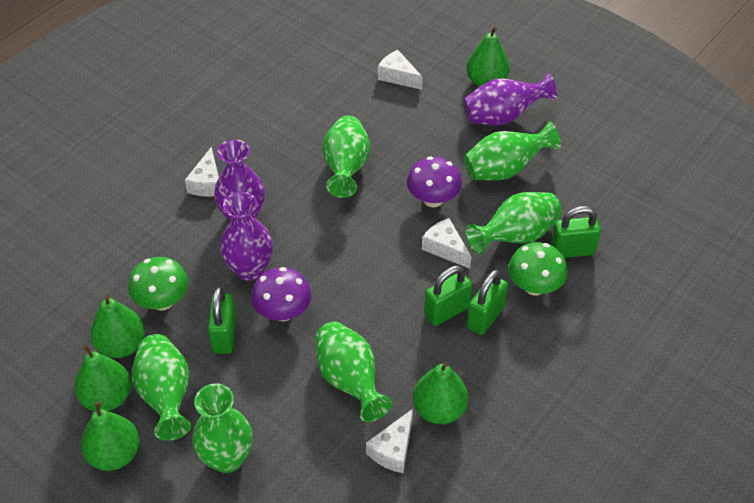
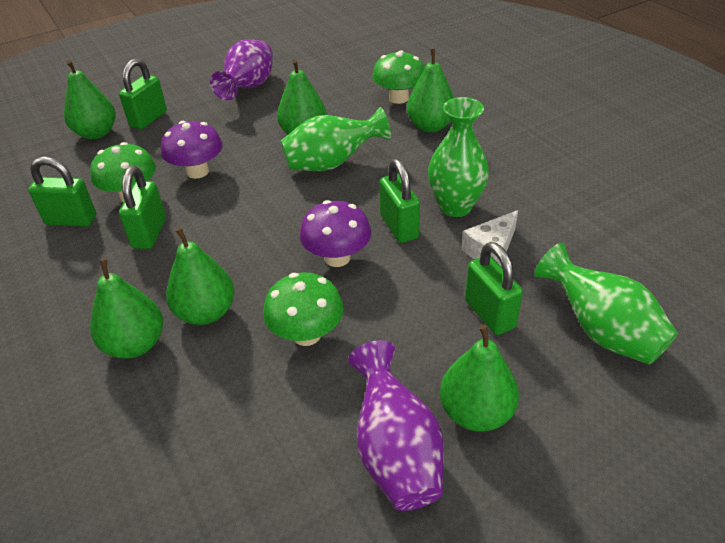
green mushroom: 2 -> 3
green padlock: 4 -> 5
green pear: 5 -> 6
green vase: 6 -> 3
purple vase: 3 -> 2
white cheese: 4 -> 1

